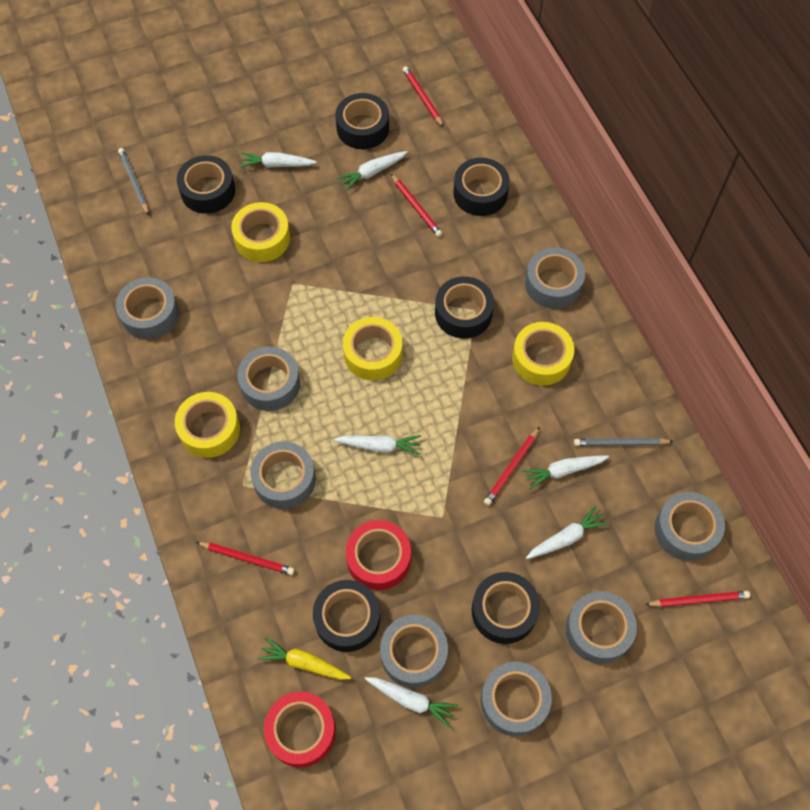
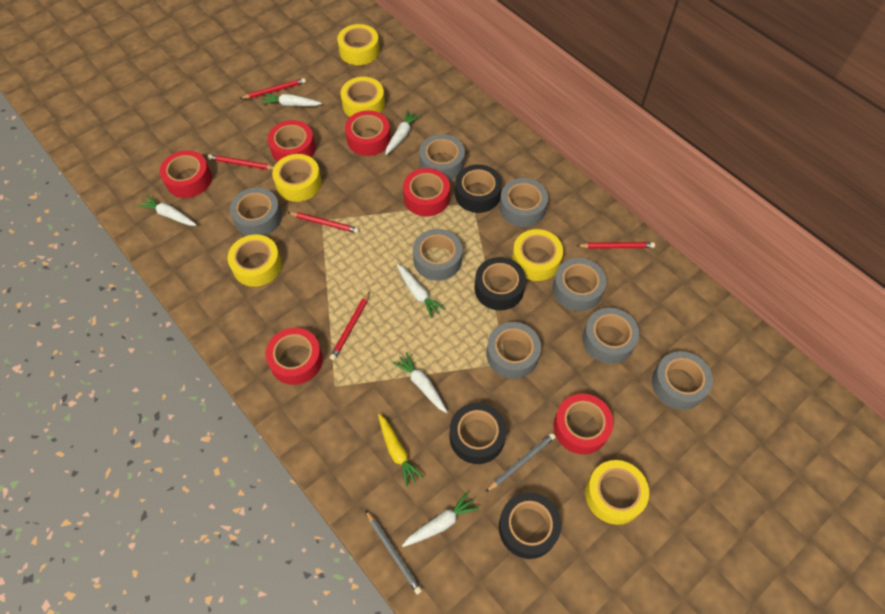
black tape: 6 -> 4
red tape: 2 -> 6
yellow tape: 4 -> 6

